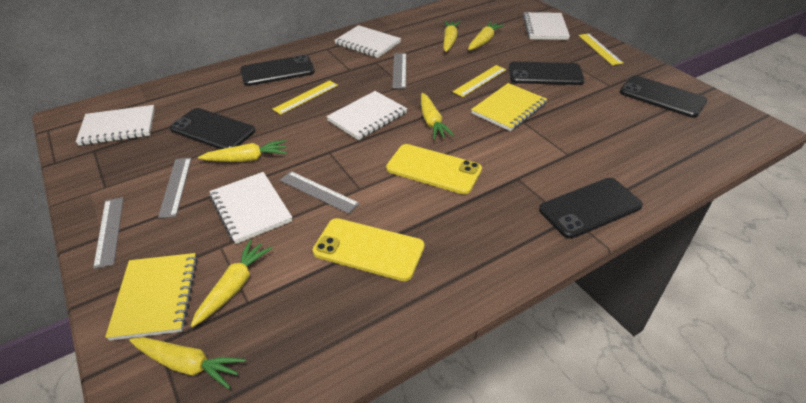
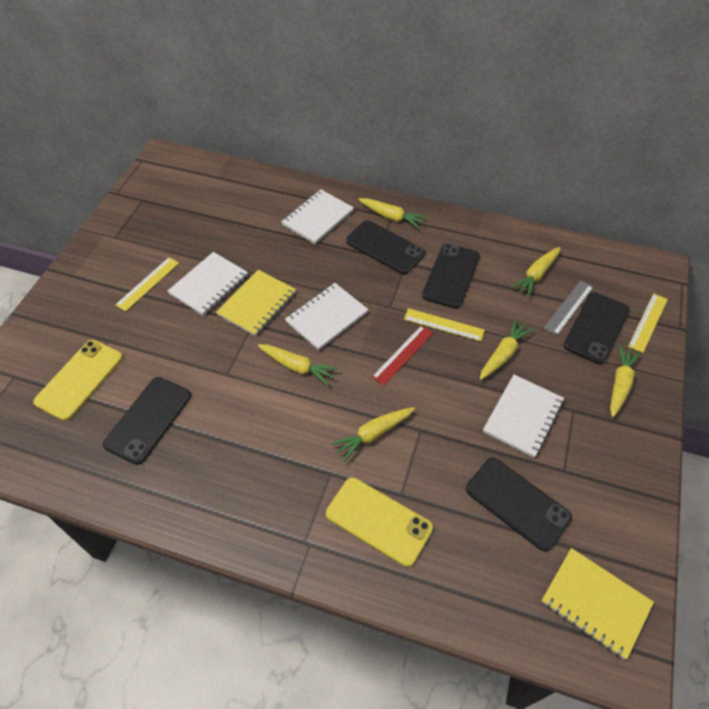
grey ruler: 4 -> 1
red ruler: 0 -> 1
white notebook: 5 -> 4

